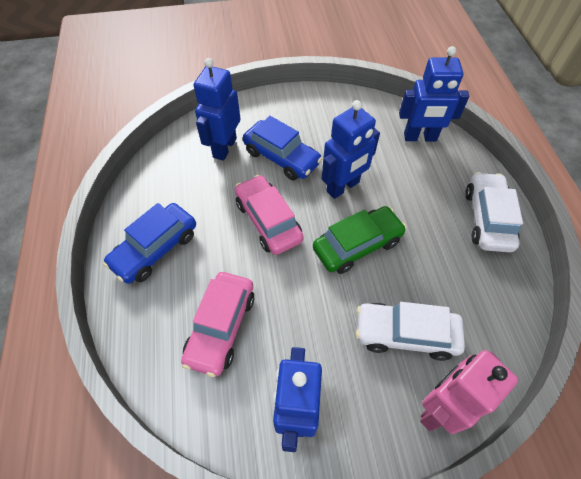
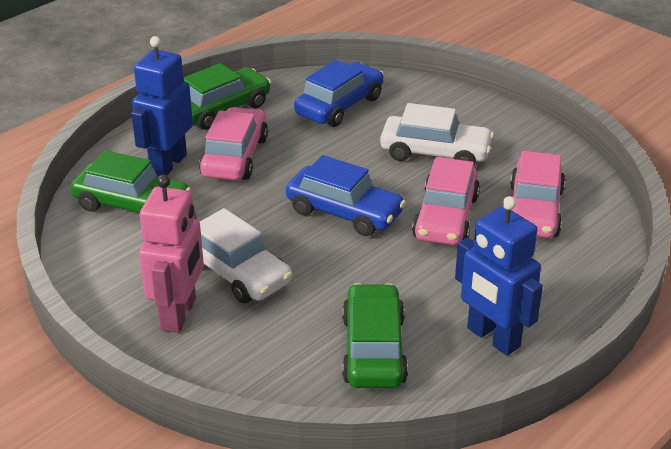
blue robot: 4 -> 2
green car: 1 -> 3
pink car: 2 -> 3

